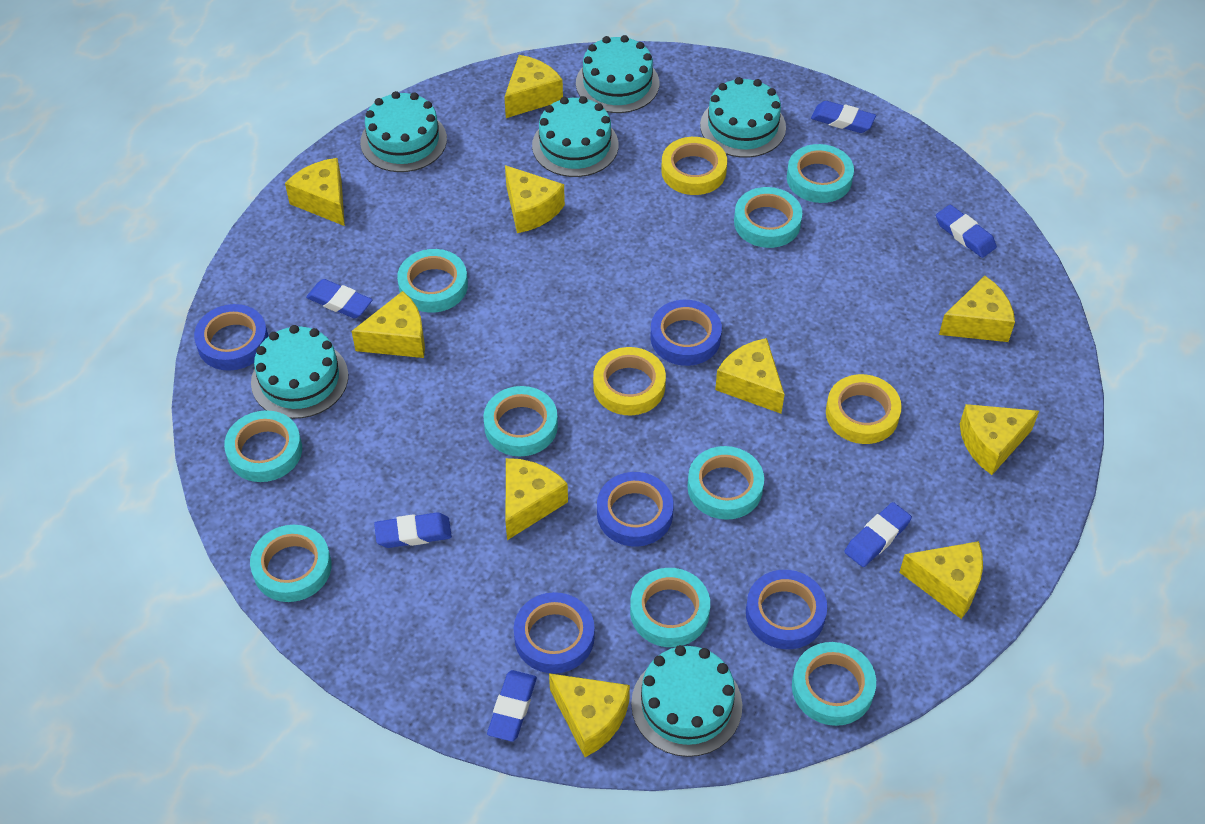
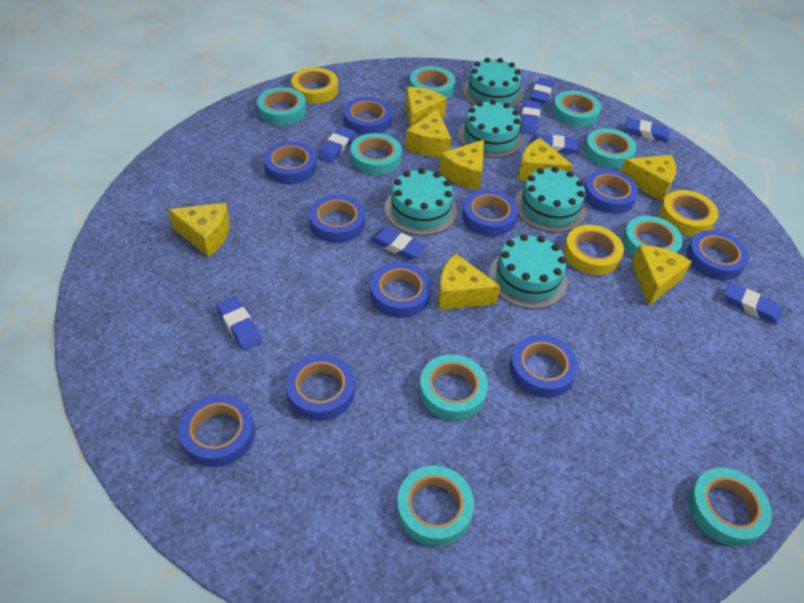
blue eraser: 6 -> 8
blue tape: 5 -> 10
turquoise cake: 6 -> 5
yellow cheese: 10 -> 8

